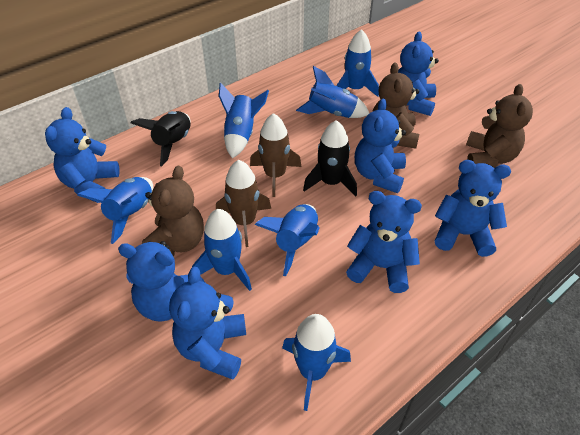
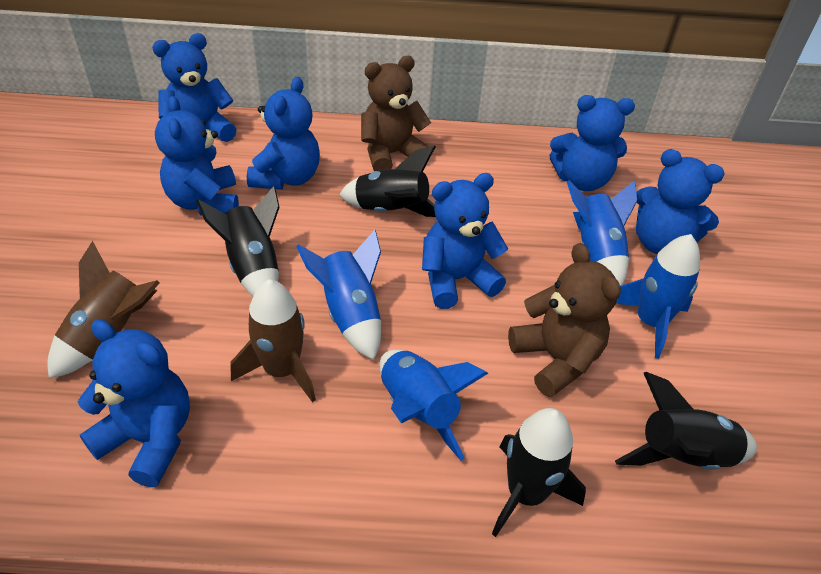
black rocket: 2 -> 4
blue rocket: 7 -> 4
brown teddy bear: 3 -> 2

